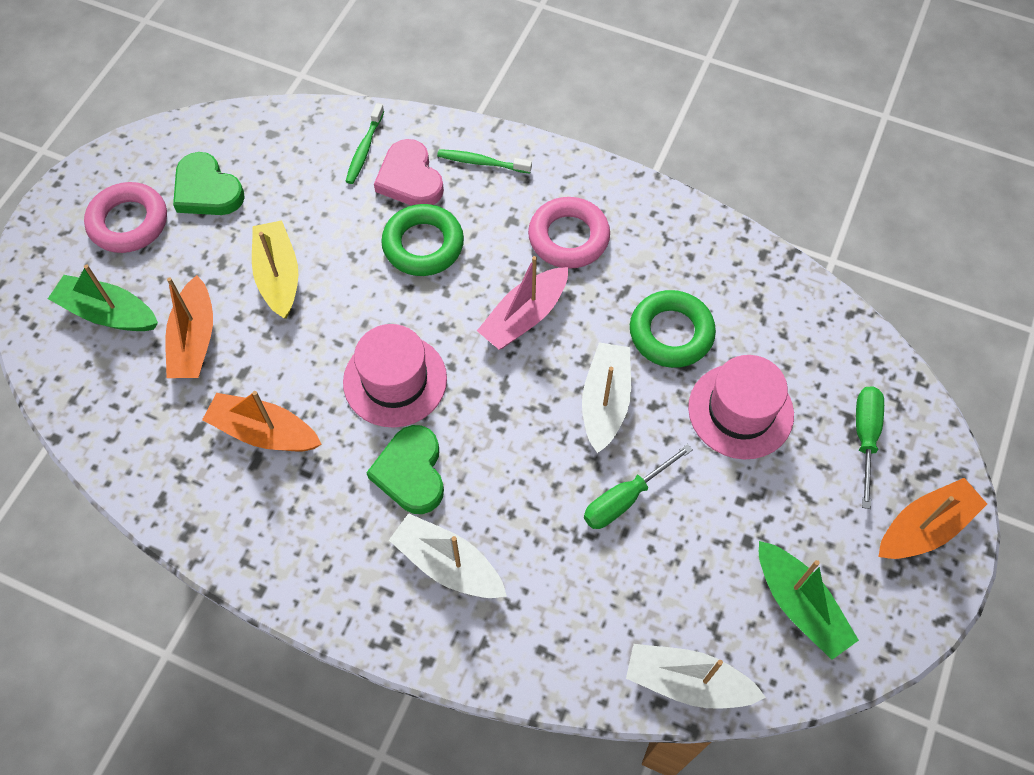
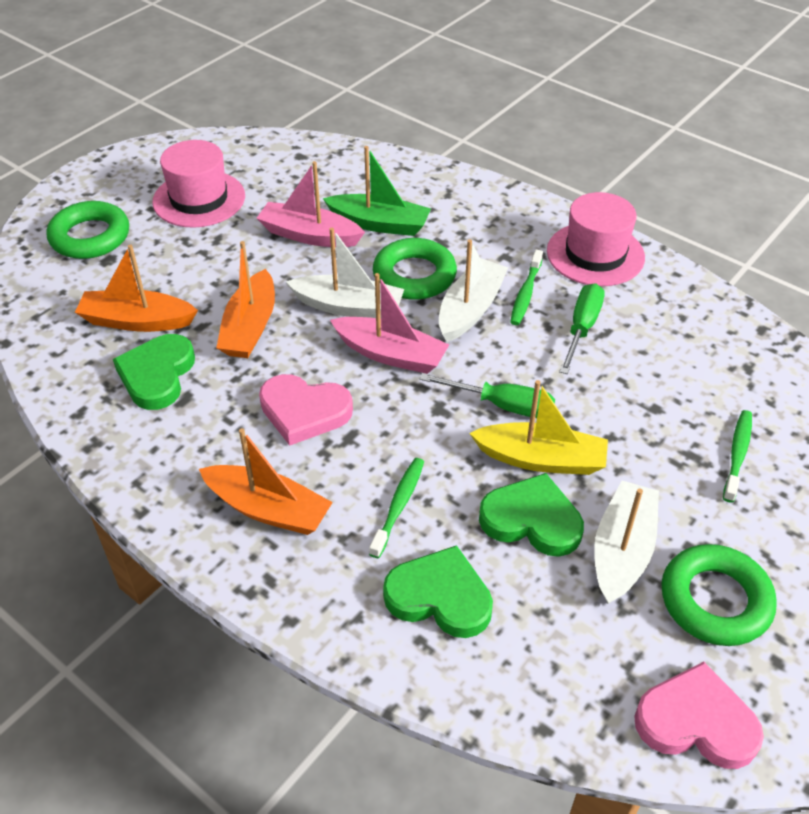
green boat: 2 -> 1
green heart: 2 -> 3
green ring: 2 -> 3
green toothbrush: 2 -> 3
pink boat: 1 -> 2
pink heart: 1 -> 2
pink ring: 2 -> 0

